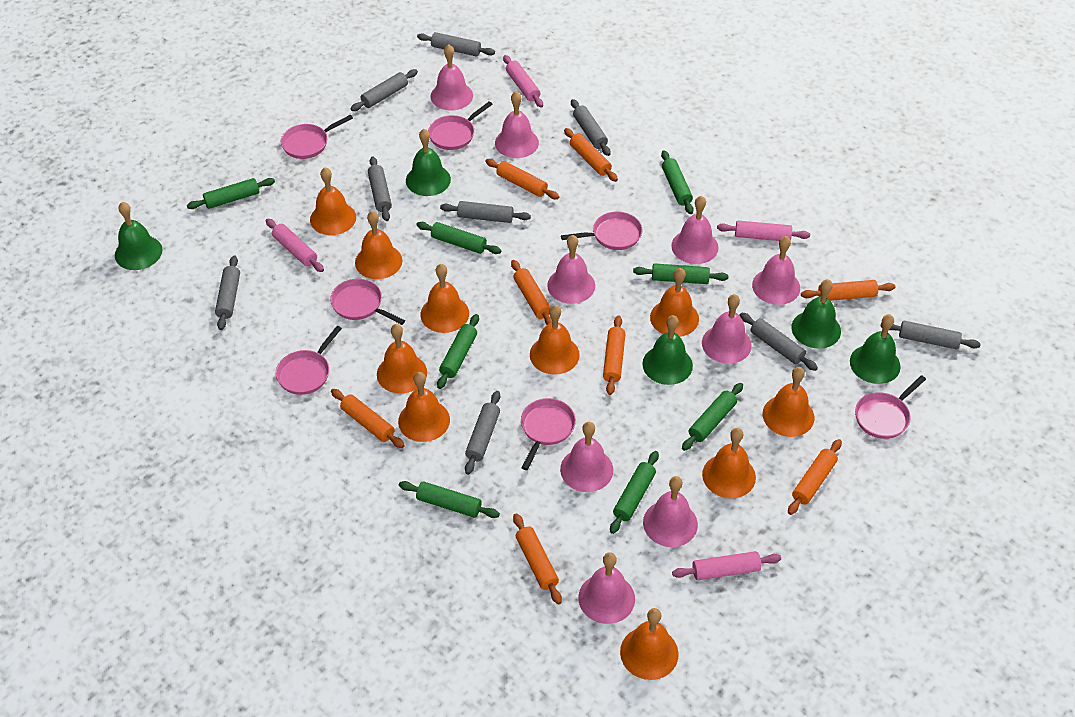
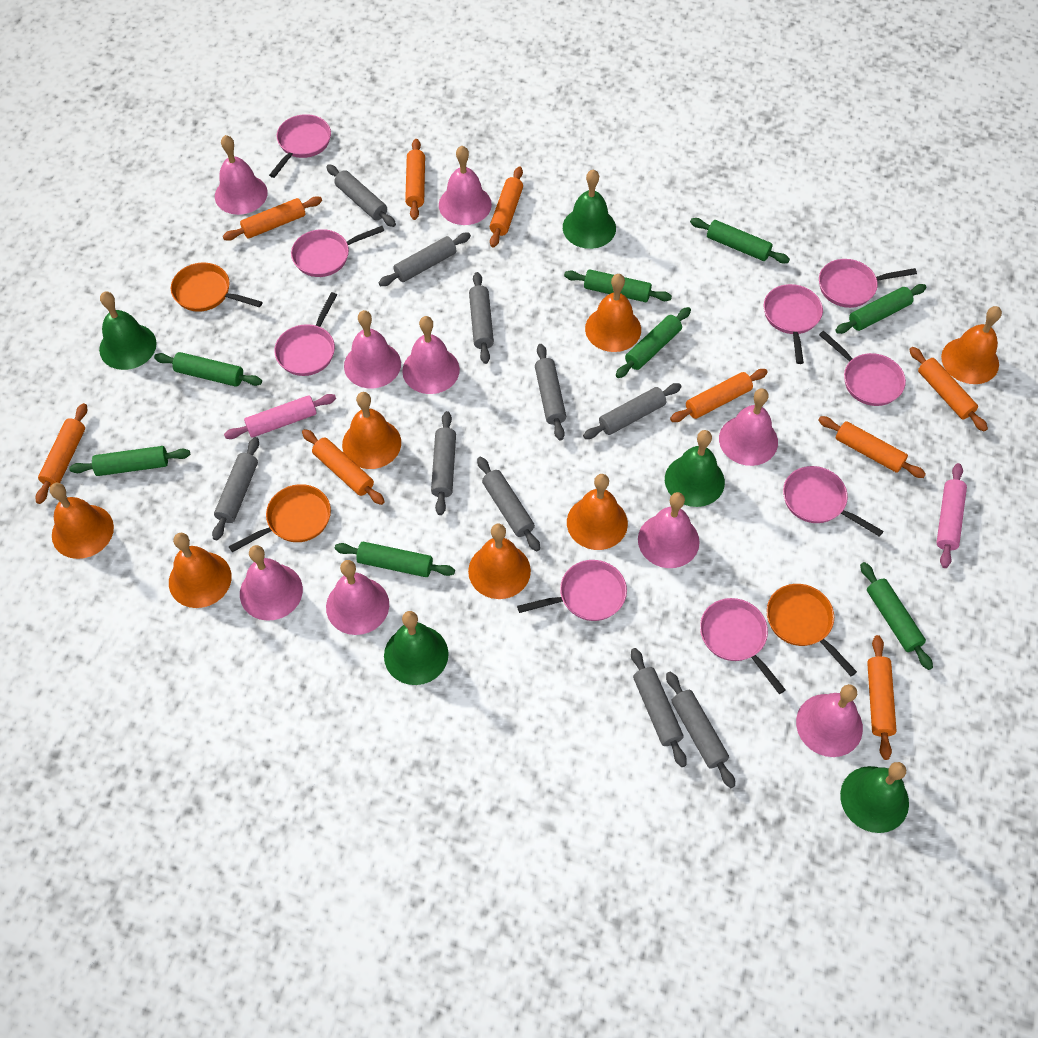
grey rolling pin: 9 -> 10
orange bell: 10 -> 7
orange pan: 0 -> 3
orange rolling pin: 8 -> 9
pink pan: 7 -> 9
pink rolling pin: 4 -> 2

